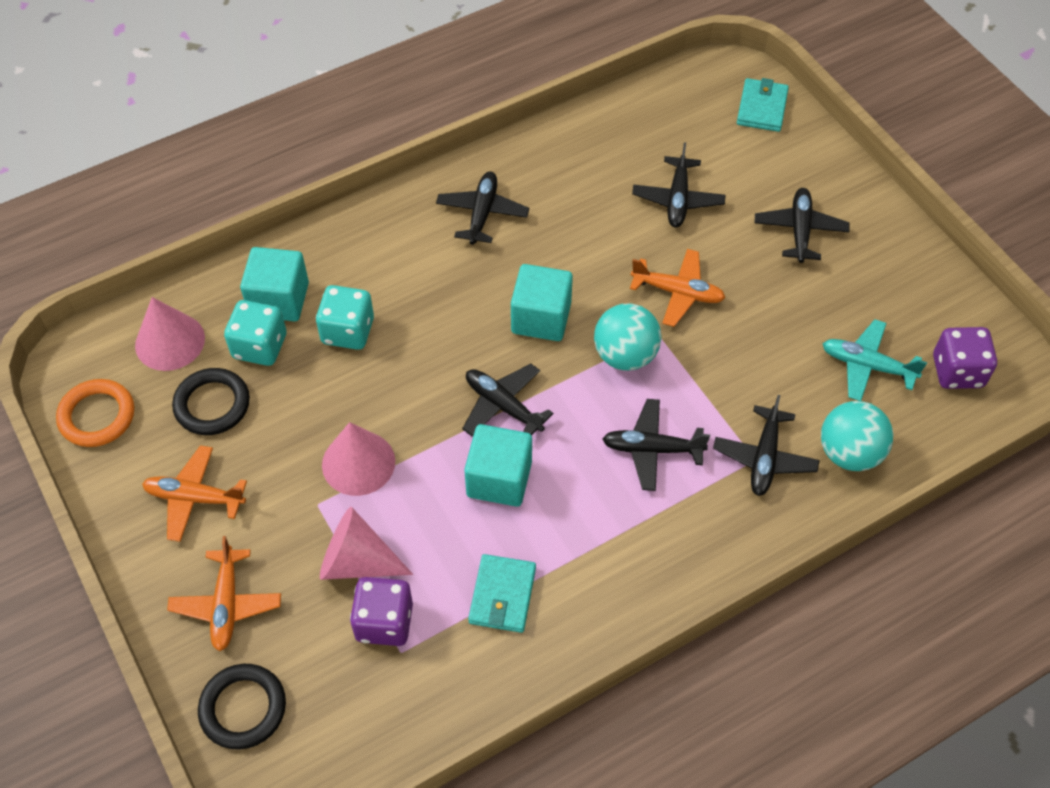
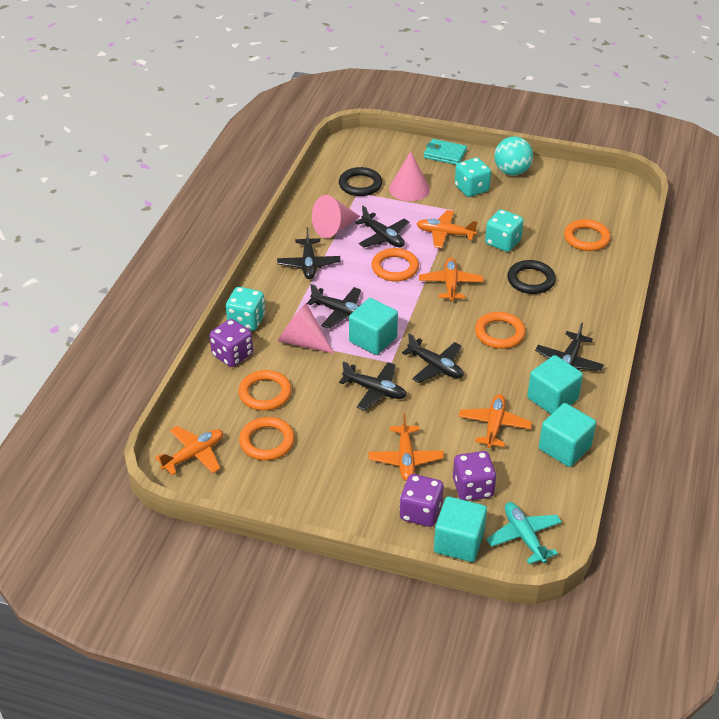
orange plane: 3 -> 5
orange ring: 1 -> 5
purple dice: 2 -> 3
turquoise ball: 2 -> 1
turquoise cube: 3 -> 4
turquoise dice: 2 -> 3
turquoise wallet: 2 -> 1

